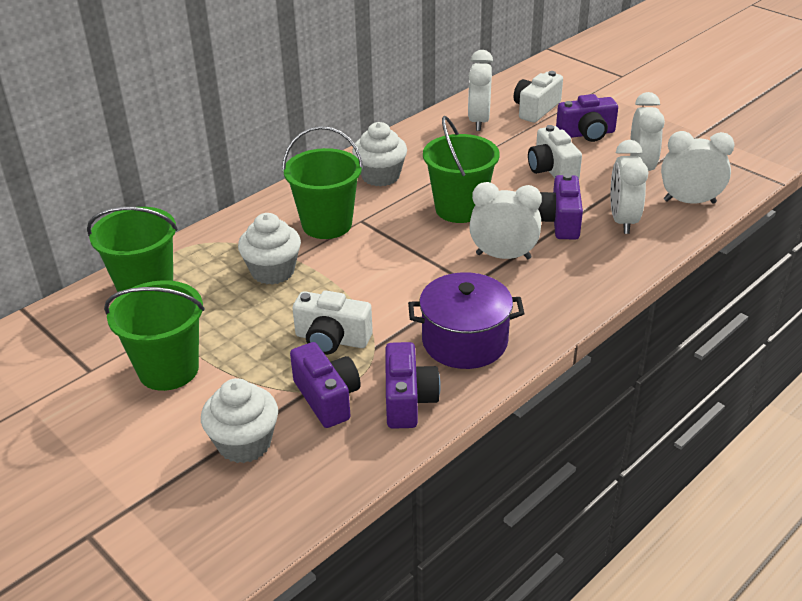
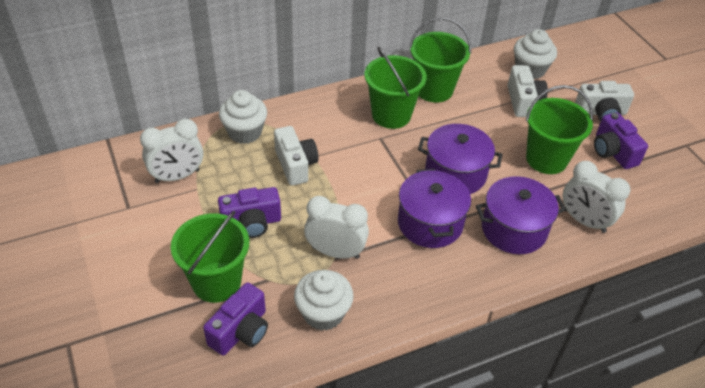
purple camera: 4 -> 3
purple pot: 1 -> 3
white clock: 5 -> 3

